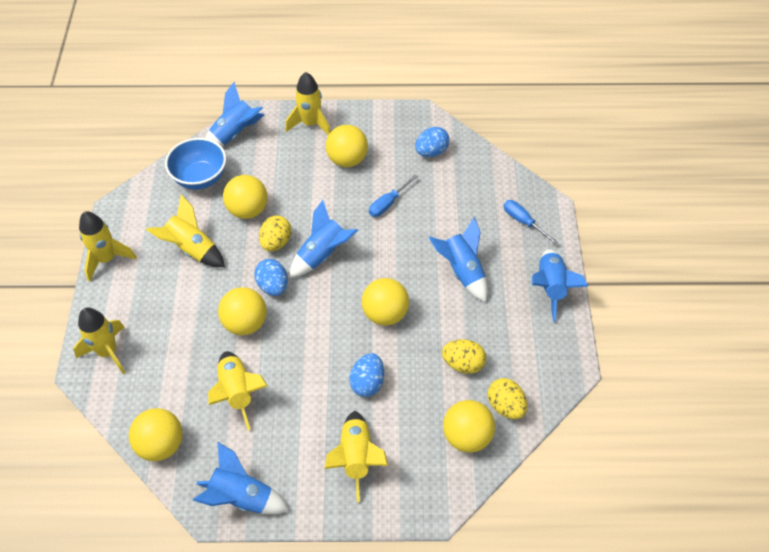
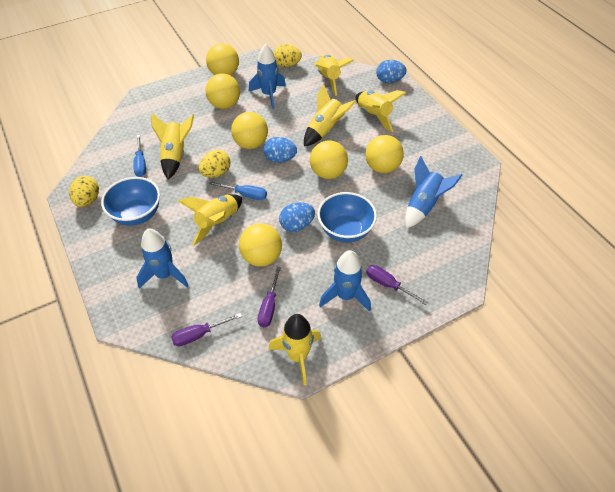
blue bowl: 1 -> 2
blue rocket: 5 -> 4
purple screwdriver: 0 -> 3

